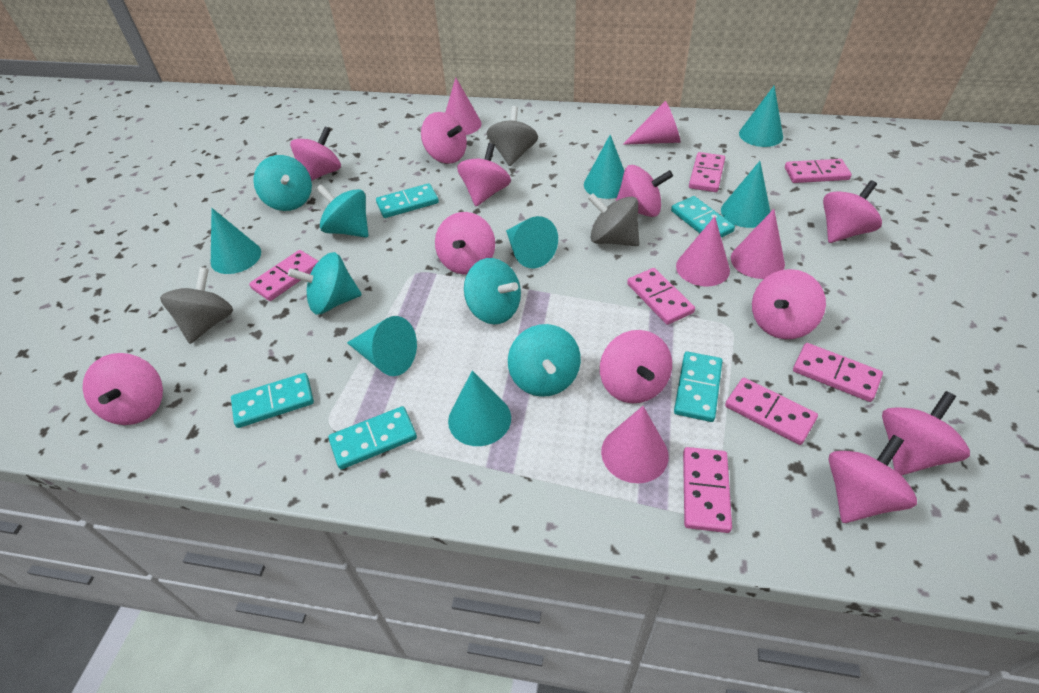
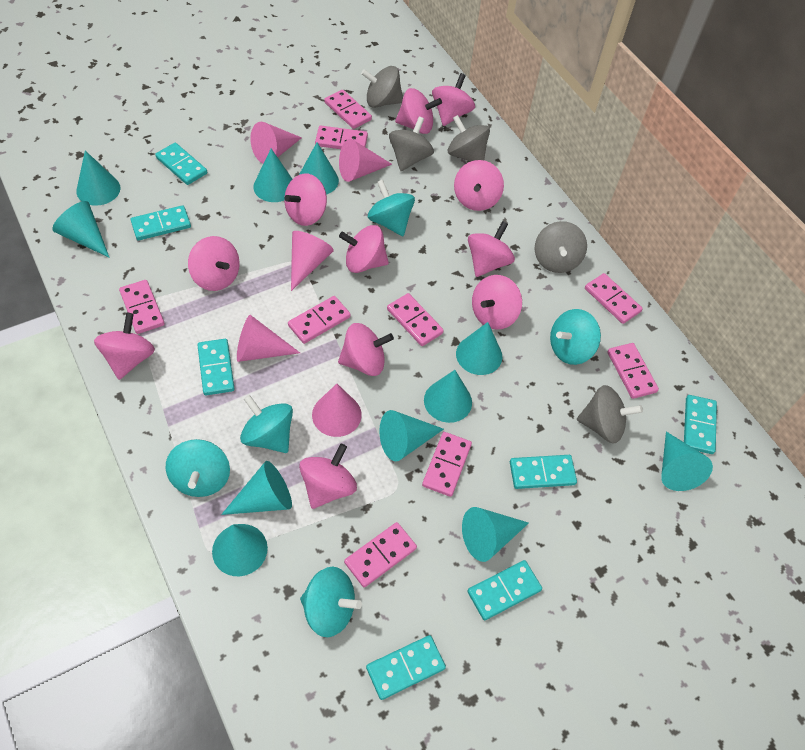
grey spinning top: 3 -> 5
pink domino: 7 -> 9
turquoise cone: 7 -> 11
turquoise domino: 5 -> 7

